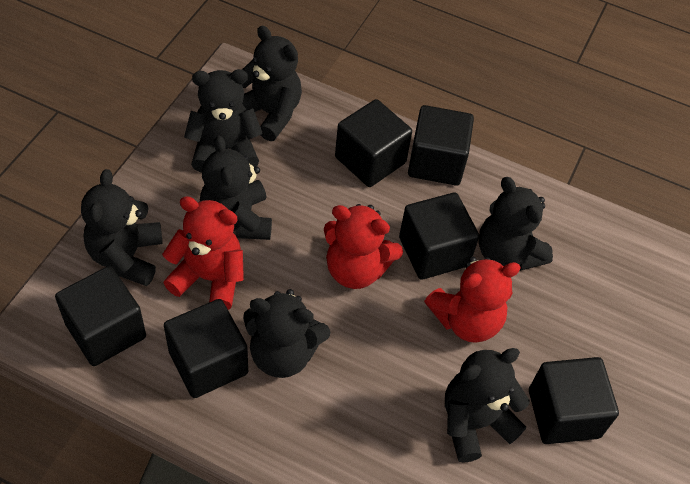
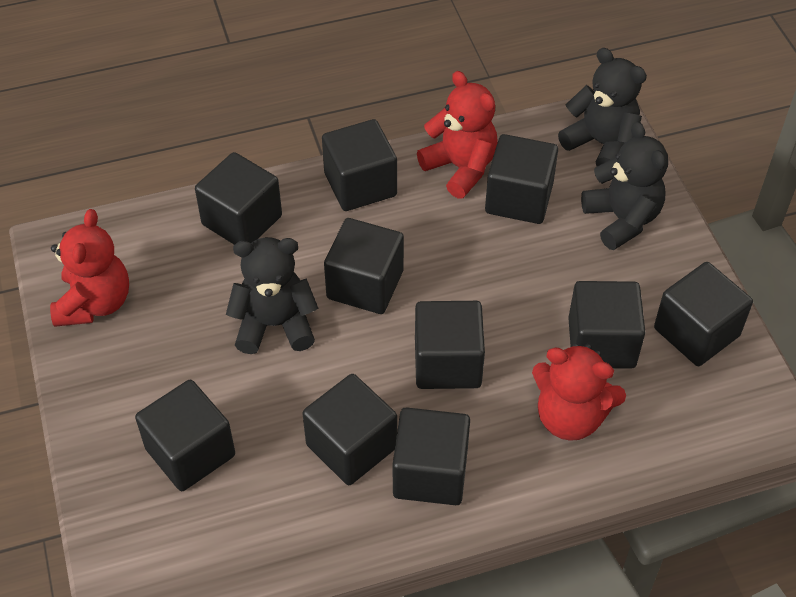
black cube: 6 -> 10
black teddy bear: 7 -> 3

